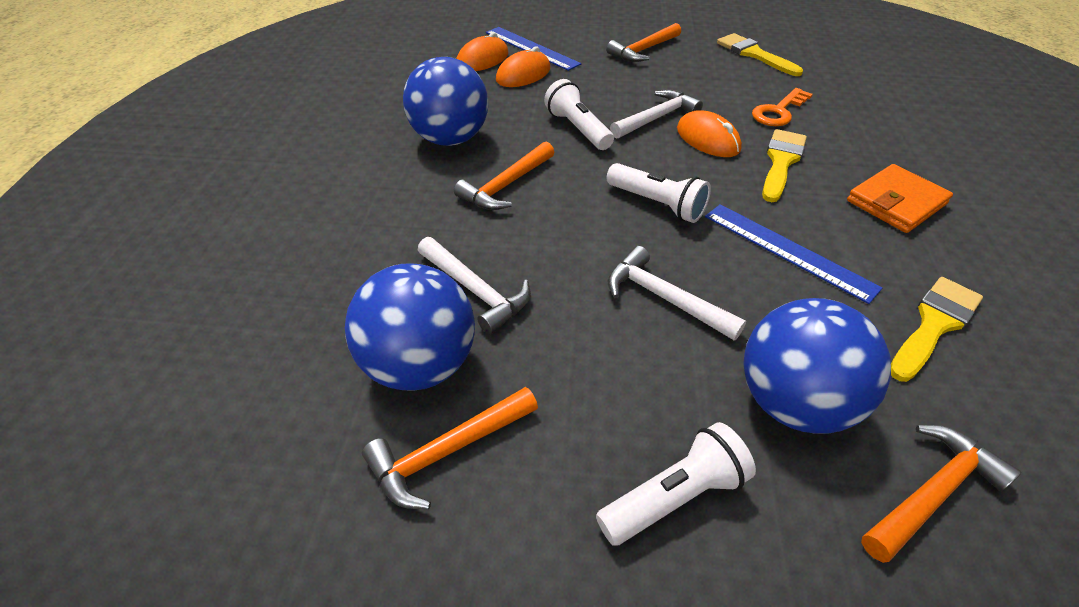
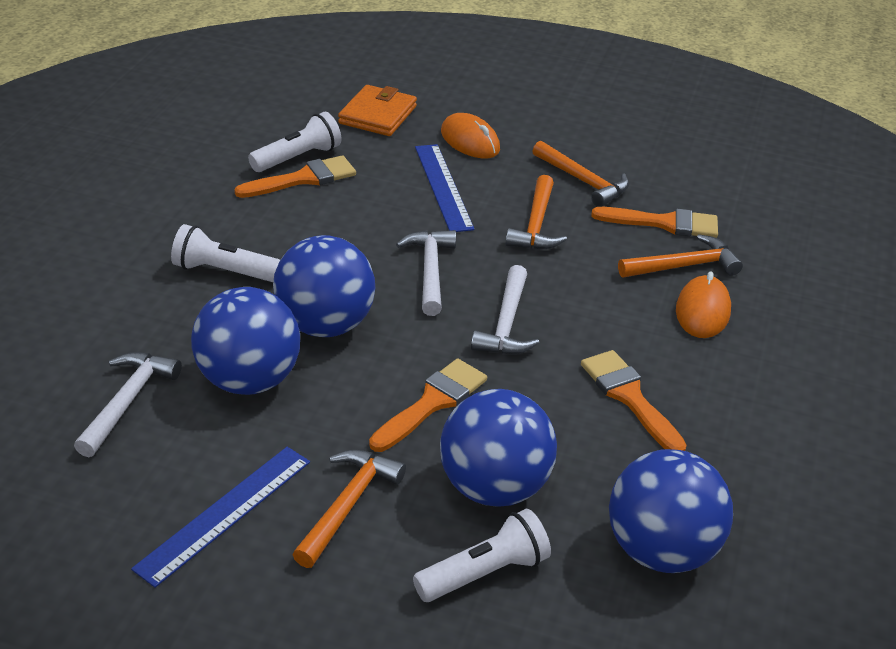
blue ball: 3 -> 4
orange brush: 0 -> 4
orange key: 1 -> 0
orange mouse: 3 -> 2
yellow brush: 3 -> 0

